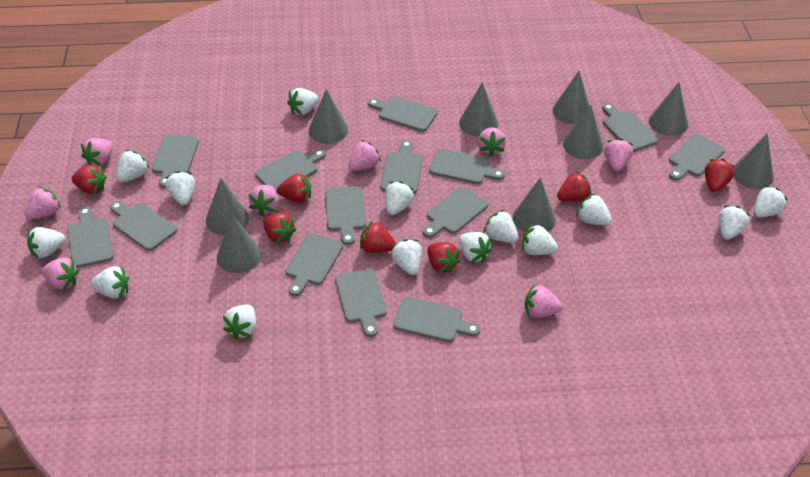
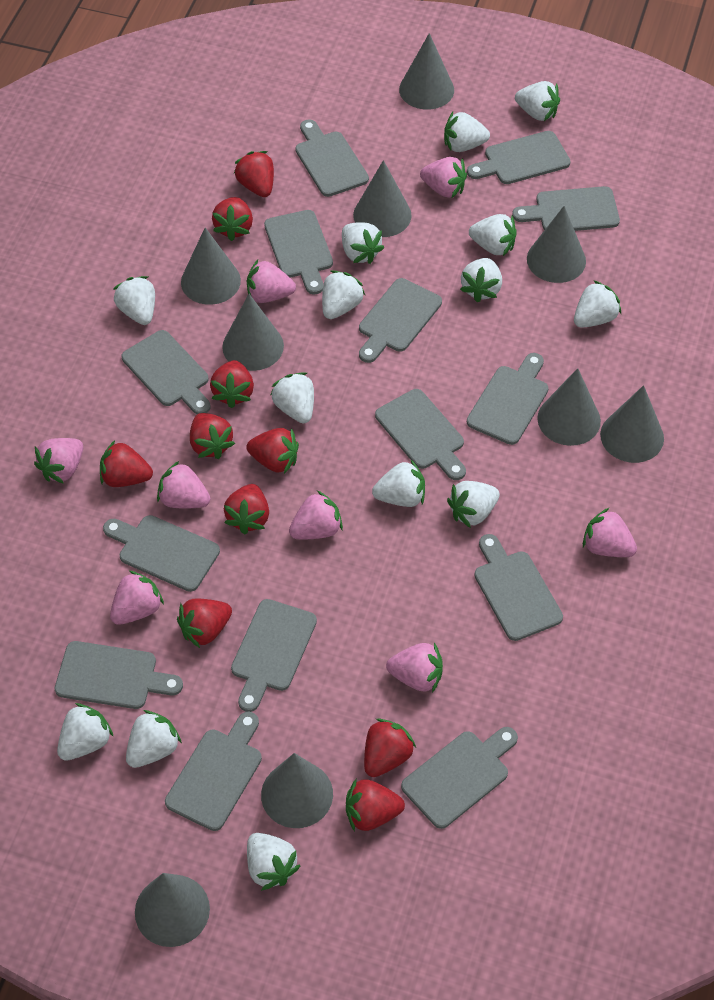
red strawberry: 7 -> 10

